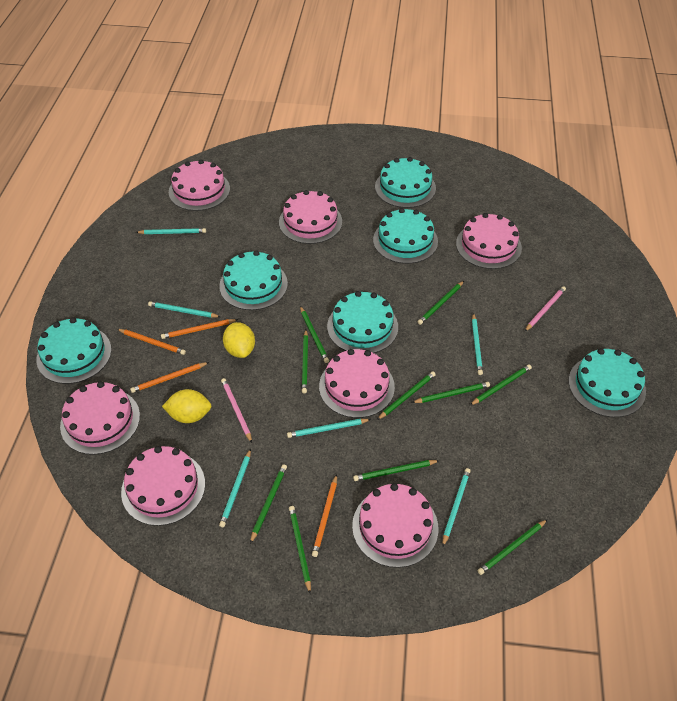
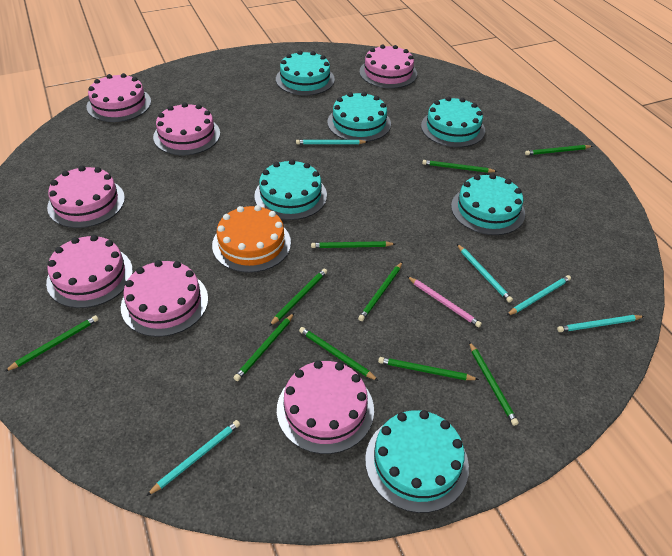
orange cake: 0 -> 1
orange pencil: 4 -> 0
pink pencil: 2 -> 1
turquoise pencil: 6 -> 5
yellow lemon: 2 -> 0

